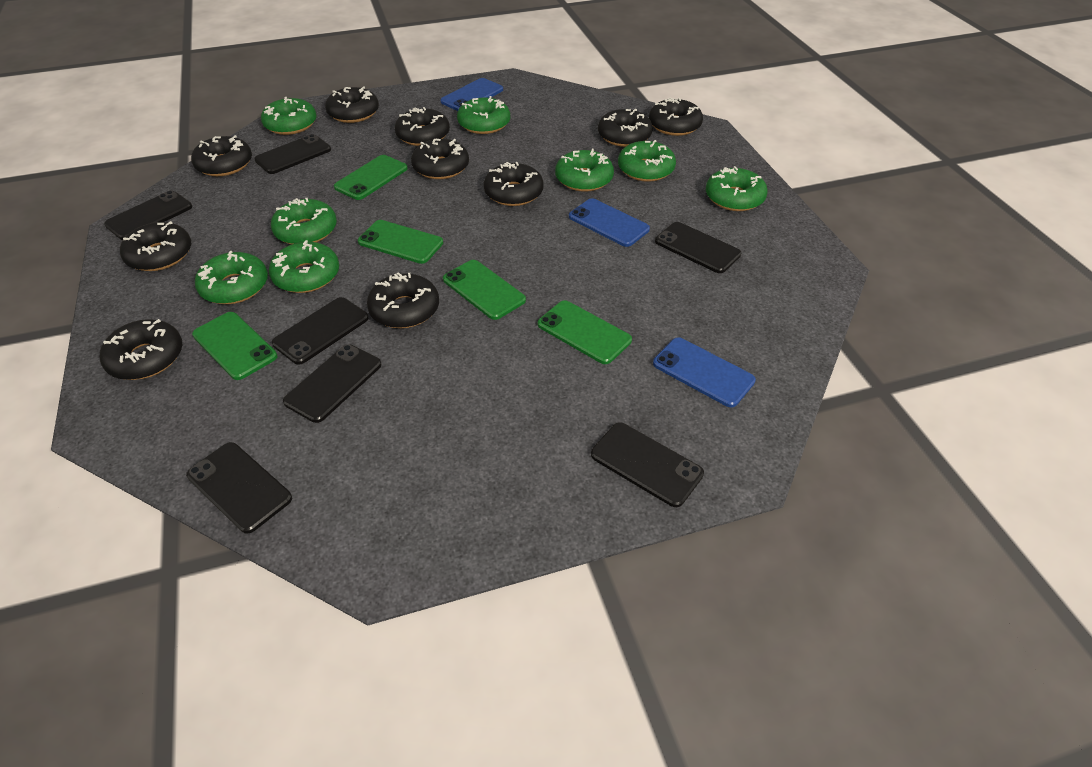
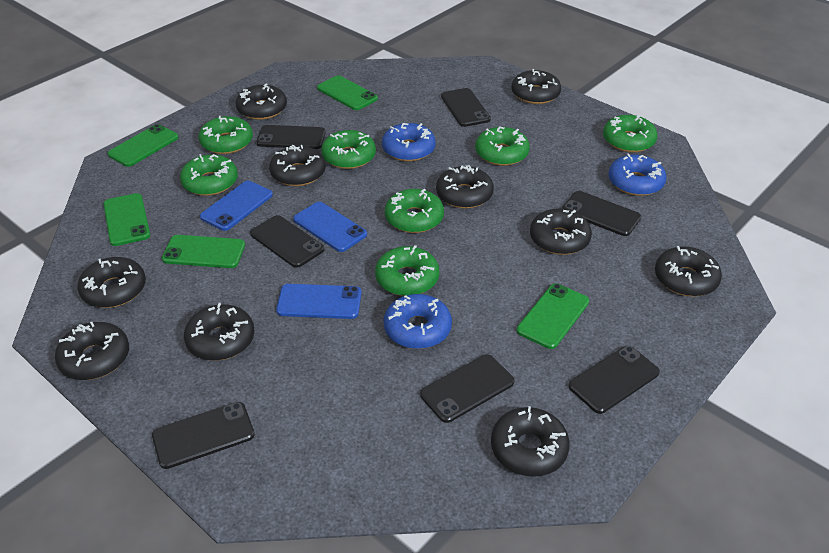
blue donut: 0 -> 3
green donut: 8 -> 7

